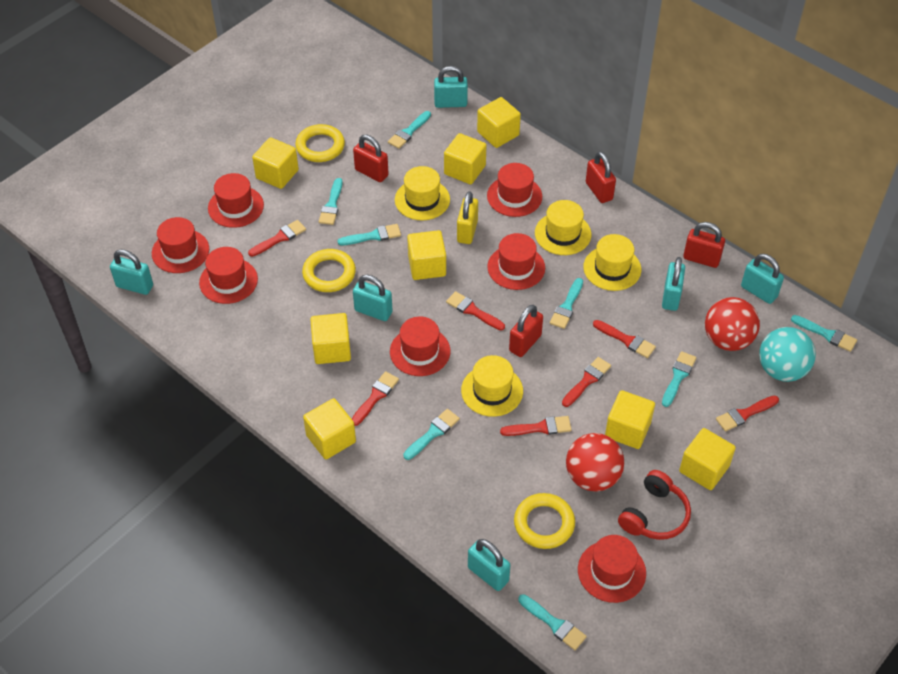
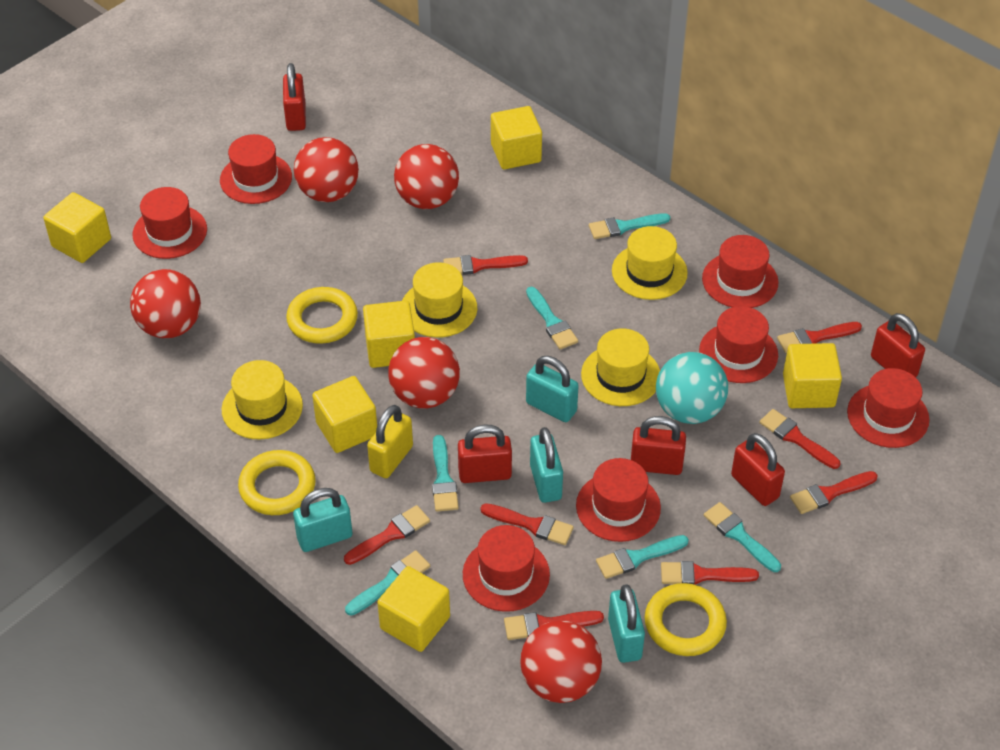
red ball: 2 -> 5
red brush: 7 -> 8
red headphones: 1 -> 0
red padlock: 4 -> 5
turquoise brush: 8 -> 6
turquoise padlock: 6 -> 4
yellow cube: 8 -> 6

